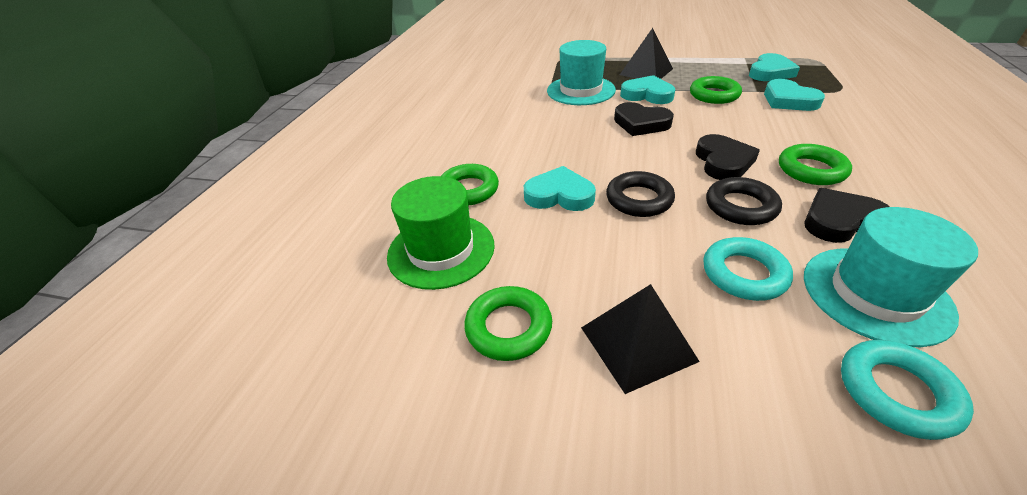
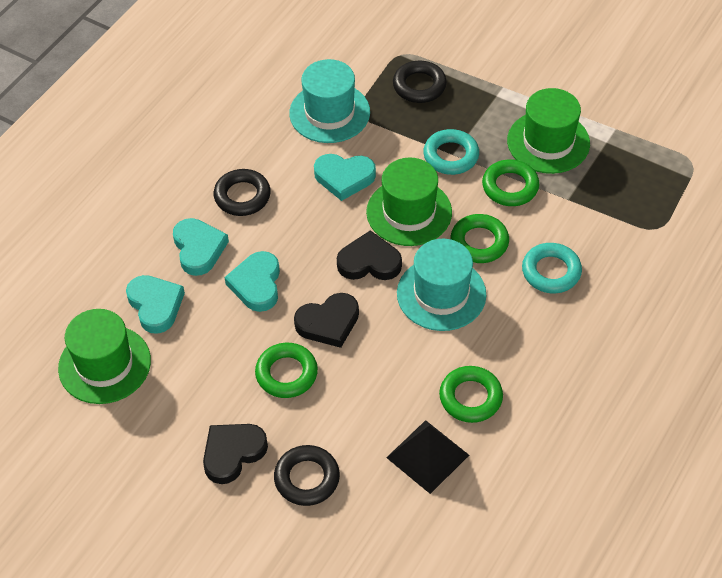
black pyramid: 2 -> 1
black ring: 2 -> 3
green hat: 1 -> 3

